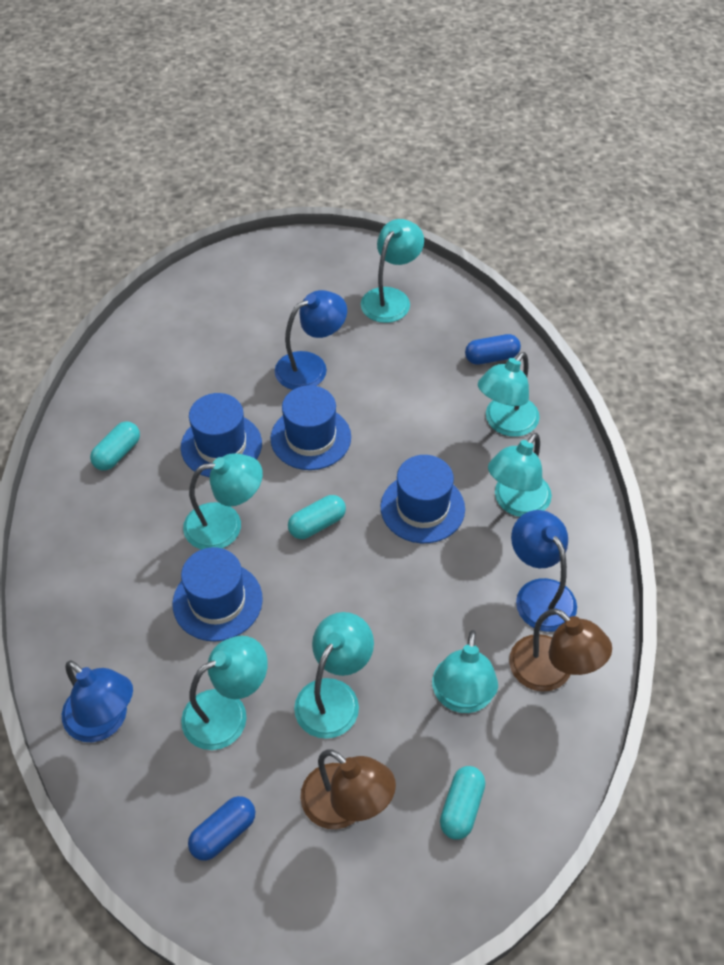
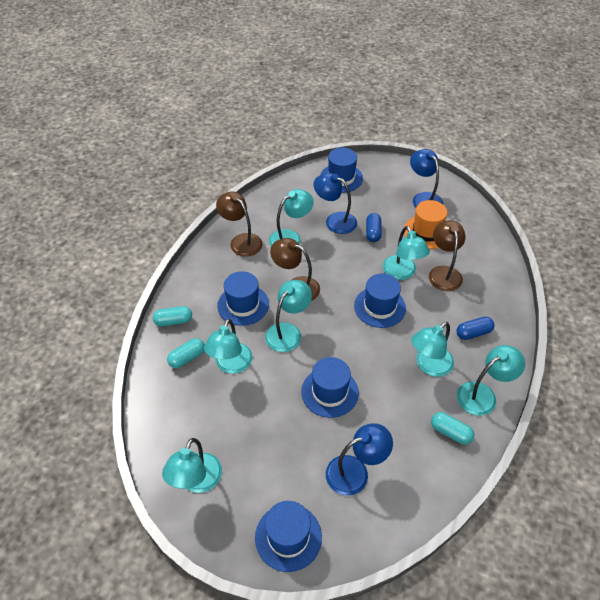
blue hat: 4 -> 5
brown lamp: 2 -> 3
orange hat: 0 -> 1

